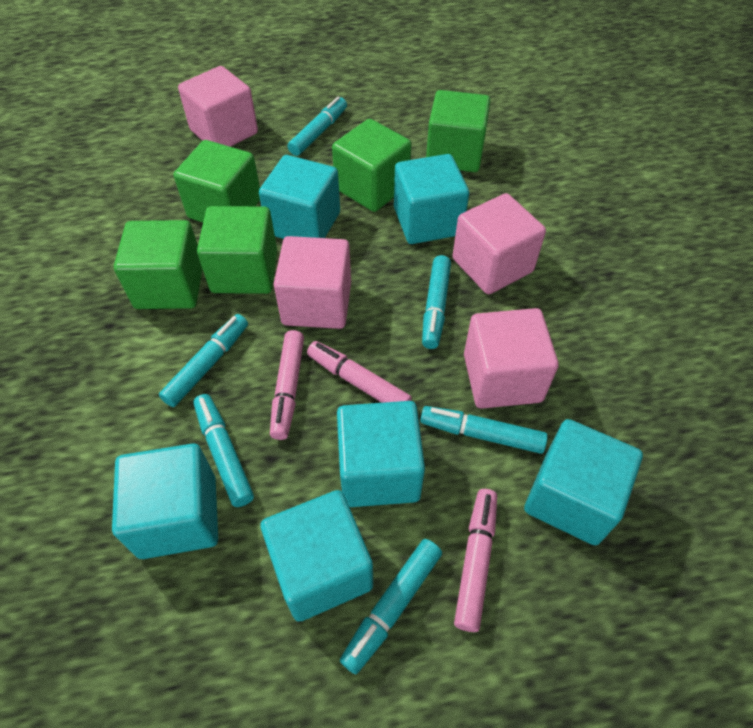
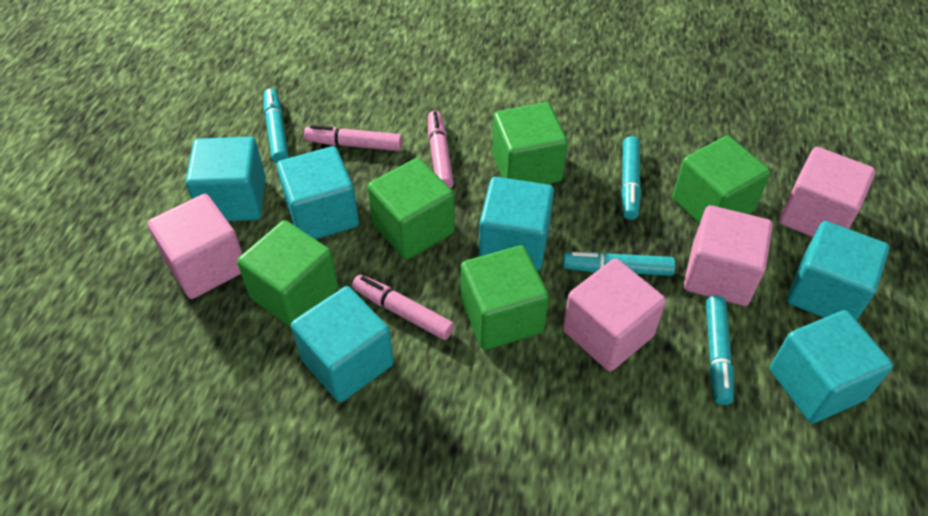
turquoise marker: 6 -> 4

